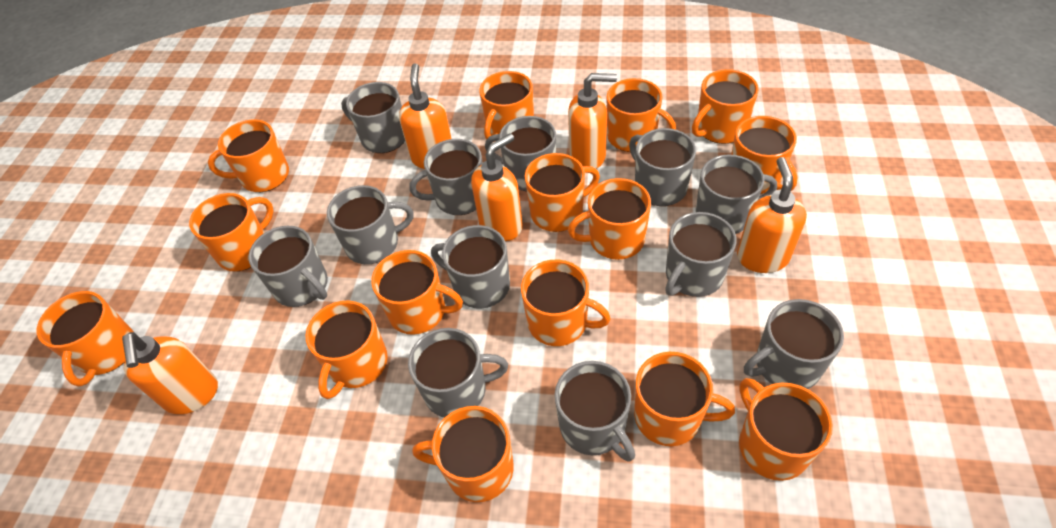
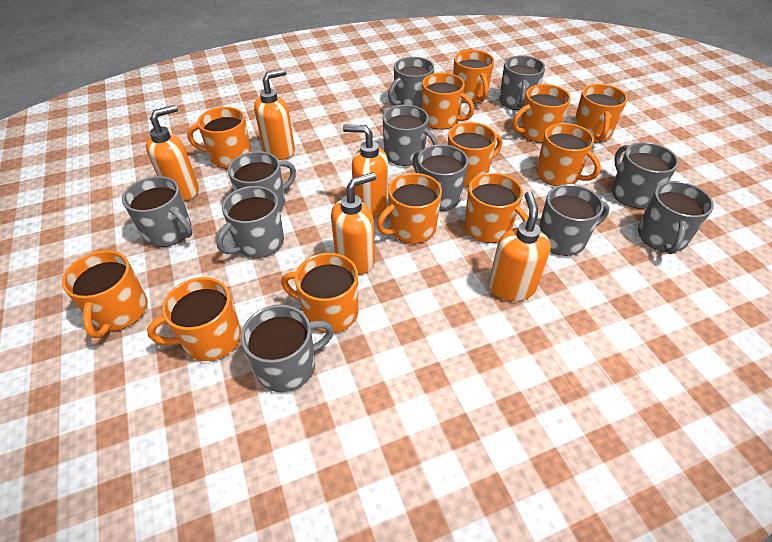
grey mug: 12 -> 11
orange mug: 15 -> 12

